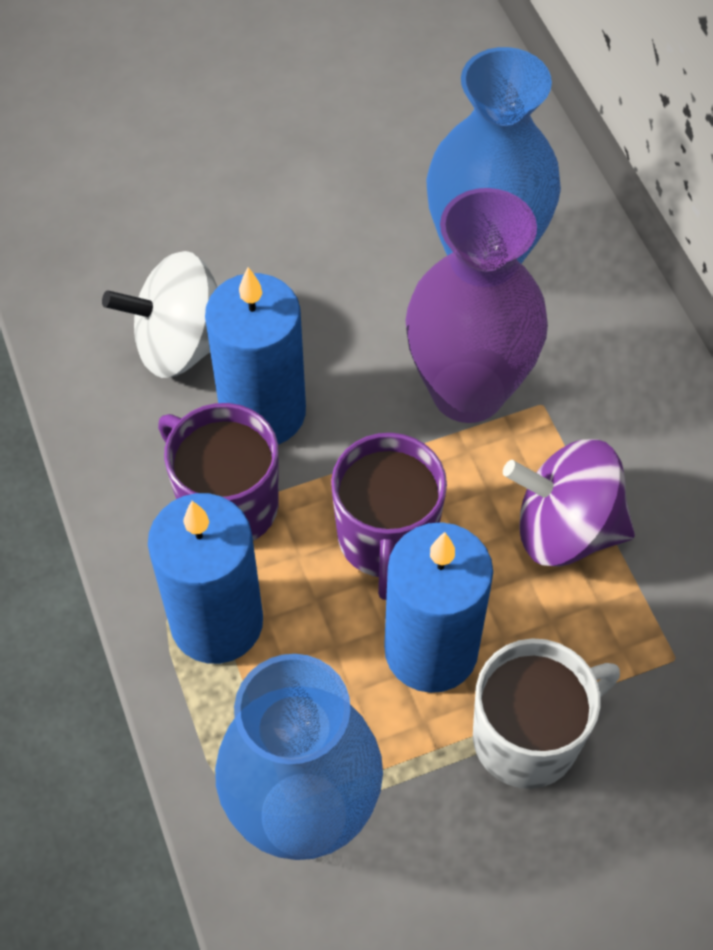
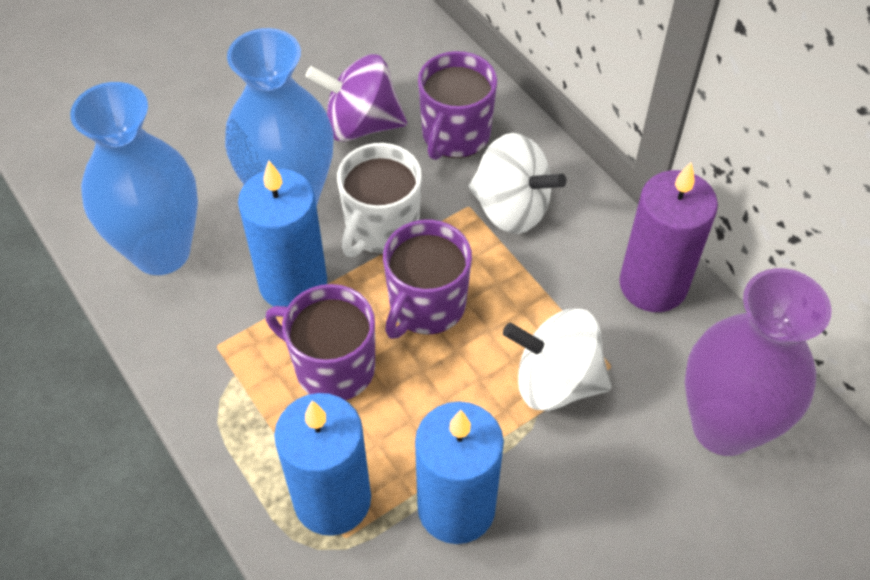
purple candle: 0 -> 1
purple mug: 2 -> 3
white spinning top: 1 -> 2

